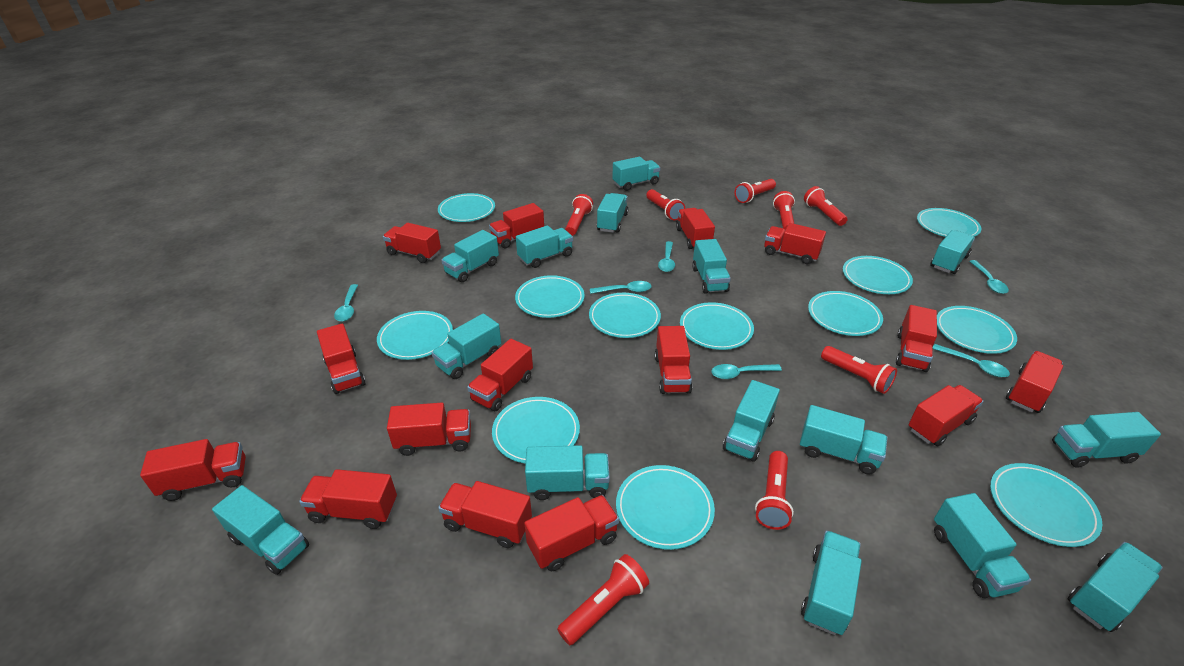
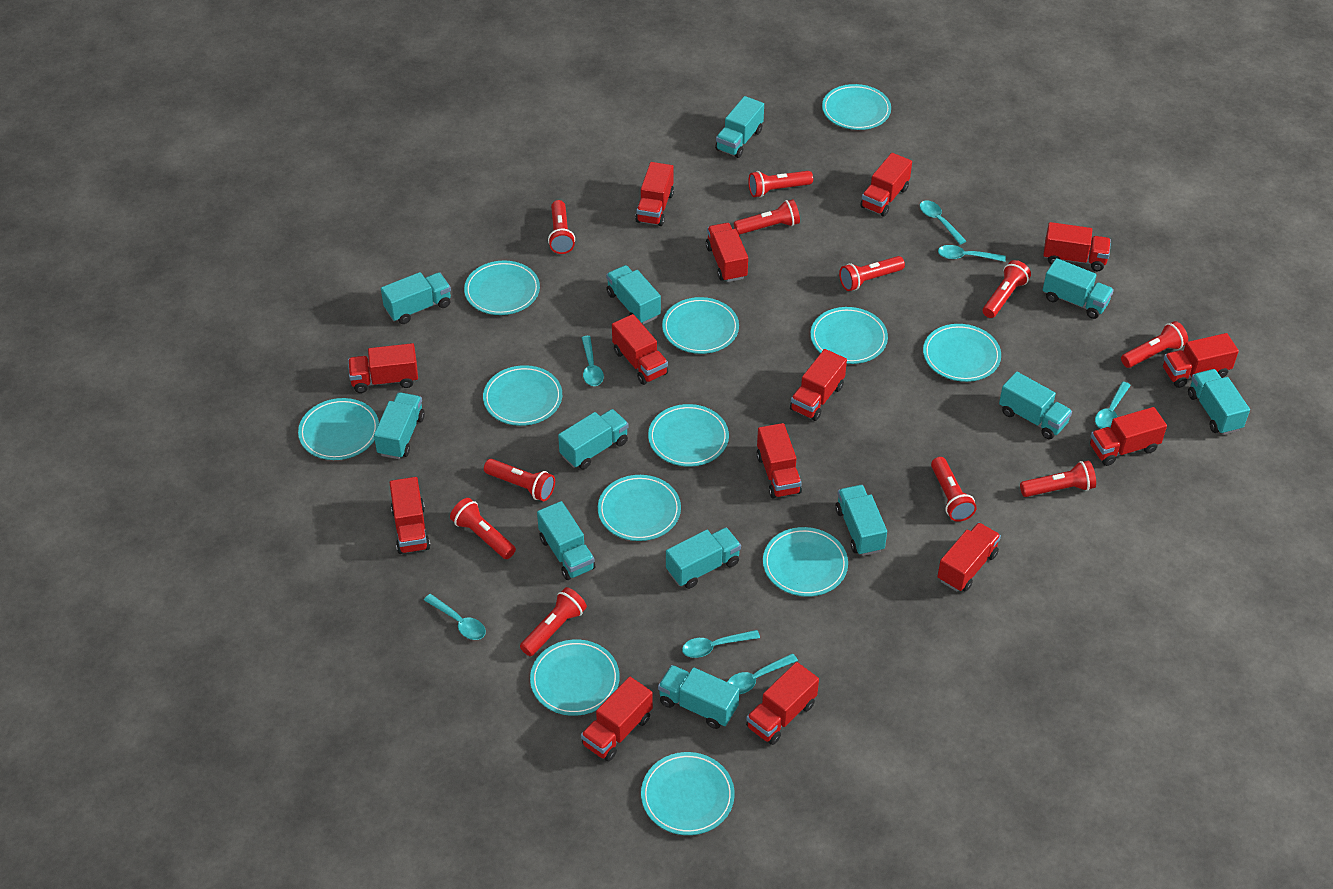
red flashlight: 8 -> 11
red truck: 15 -> 14
turquoise spoon: 6 -> 7
turquoise truck: 15 -> 12

